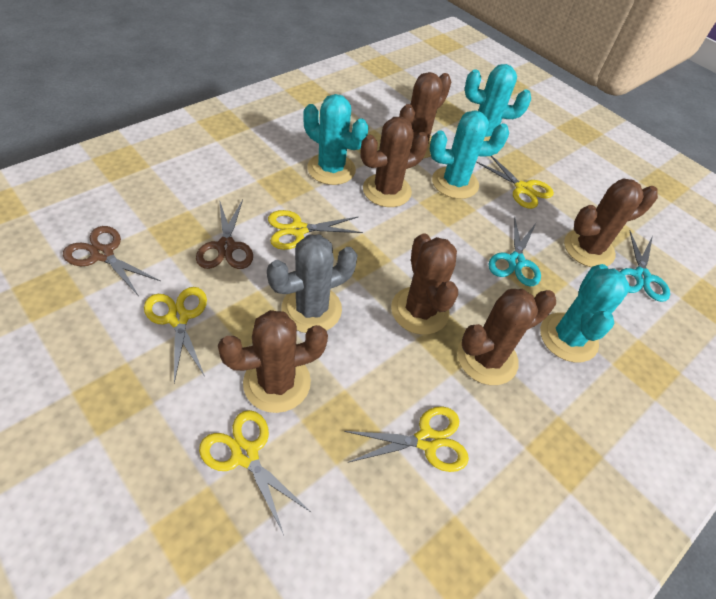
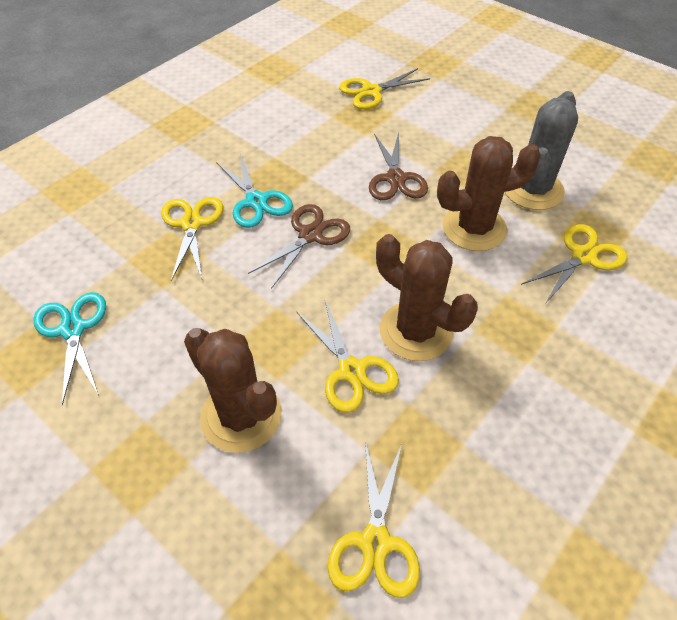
brown cactus: 6 -> 3
turquoise cactus: 4 -> 0

